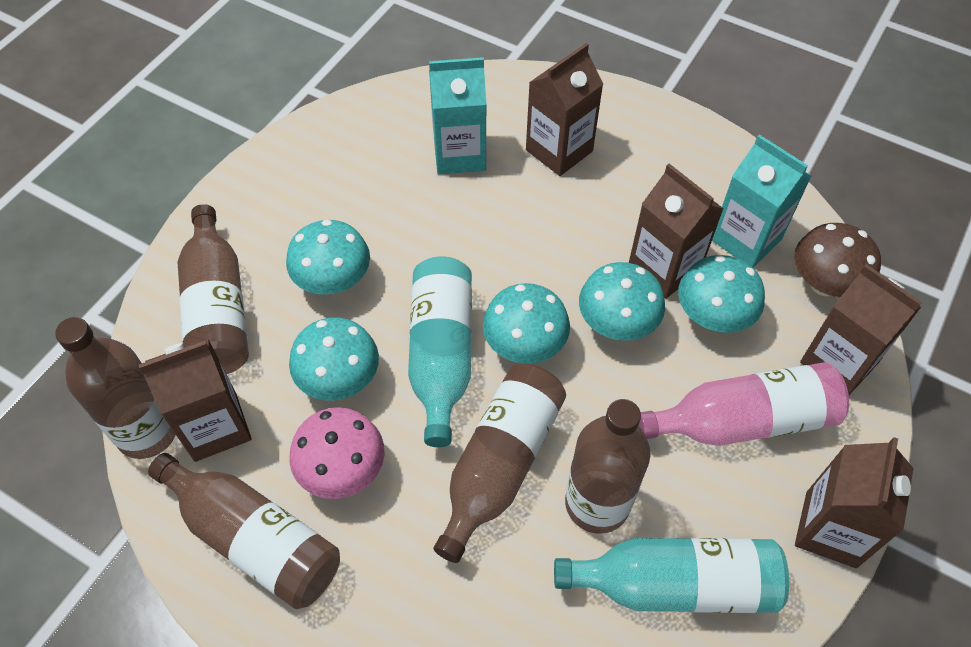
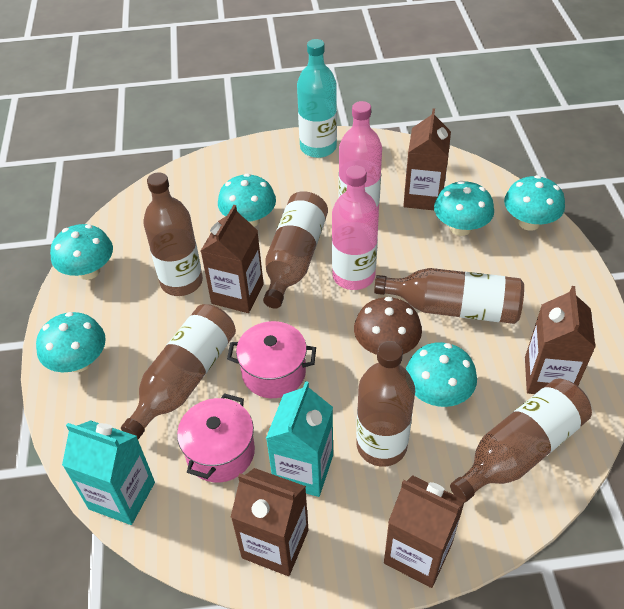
brown bottle: 5 -> 6
pink bottle: 1 -> 2
pink mushroom: 1 -> 0
pink pot: 0 -> 2
turquoise bottle: 2 -> 1
turquoise mushroom: 5 -> 6

